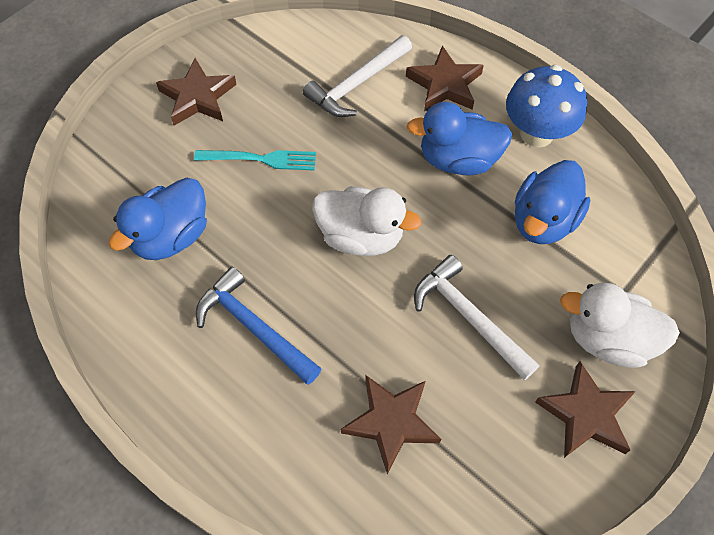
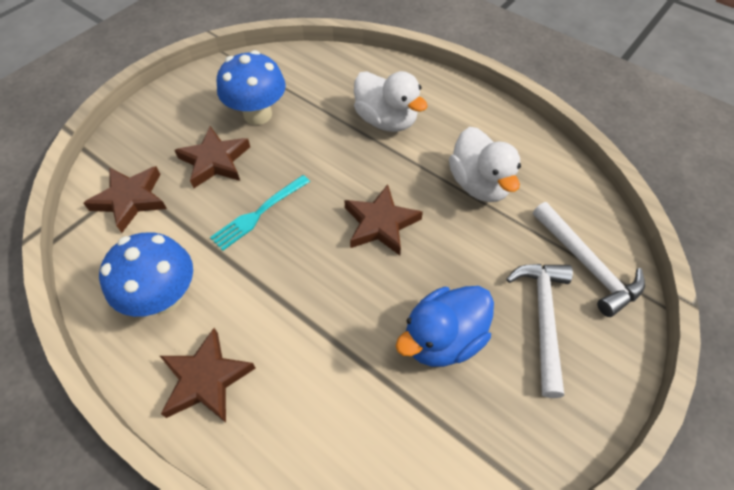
blue duck: 3 -> 1
blue hammer: 1 -> 0
blue mushroom: 1 -> 2

